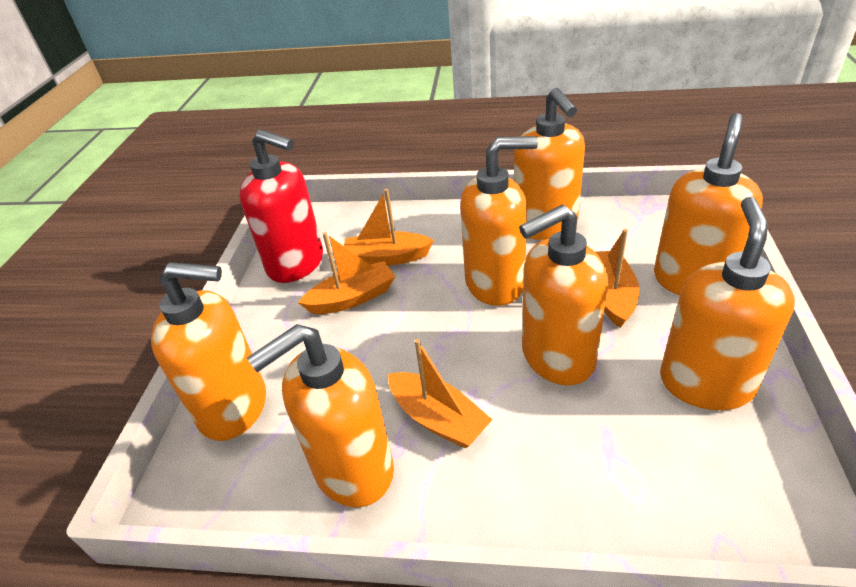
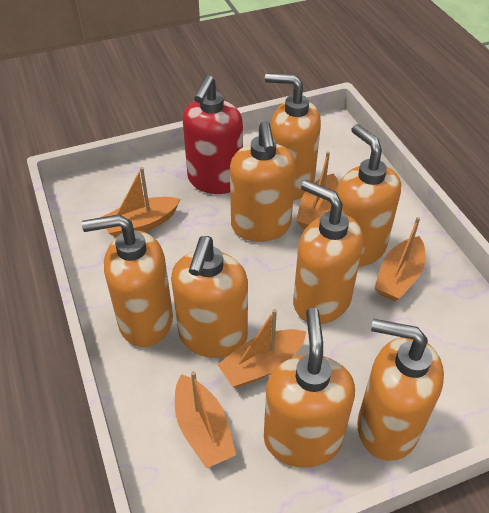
orange boat: 4 -> 5
orange soap dispenser: 7 -> 8

